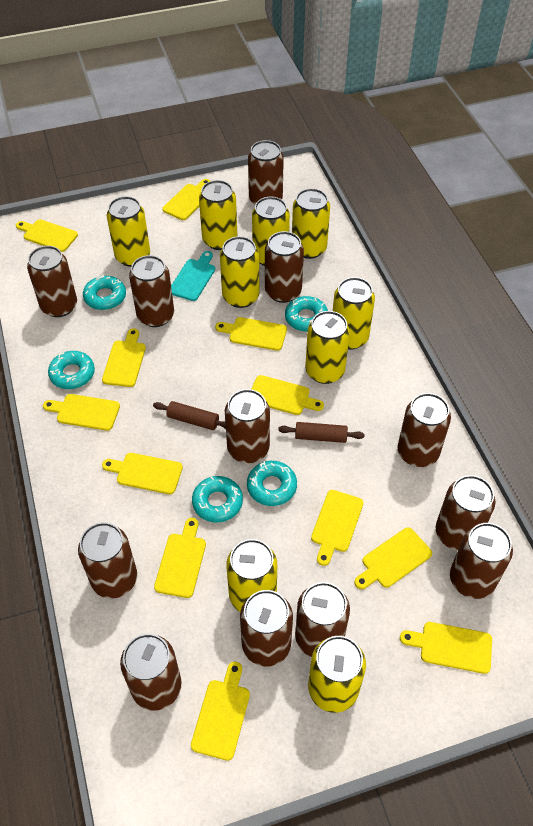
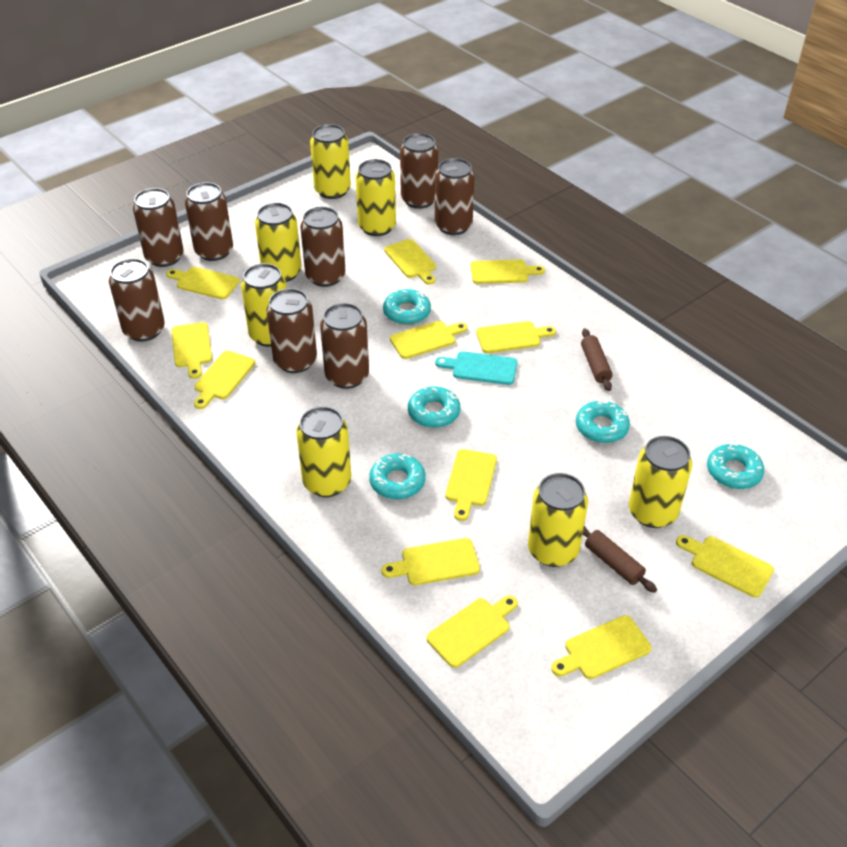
brown can: 12 -> 8
yellow can: 9 -> 7

